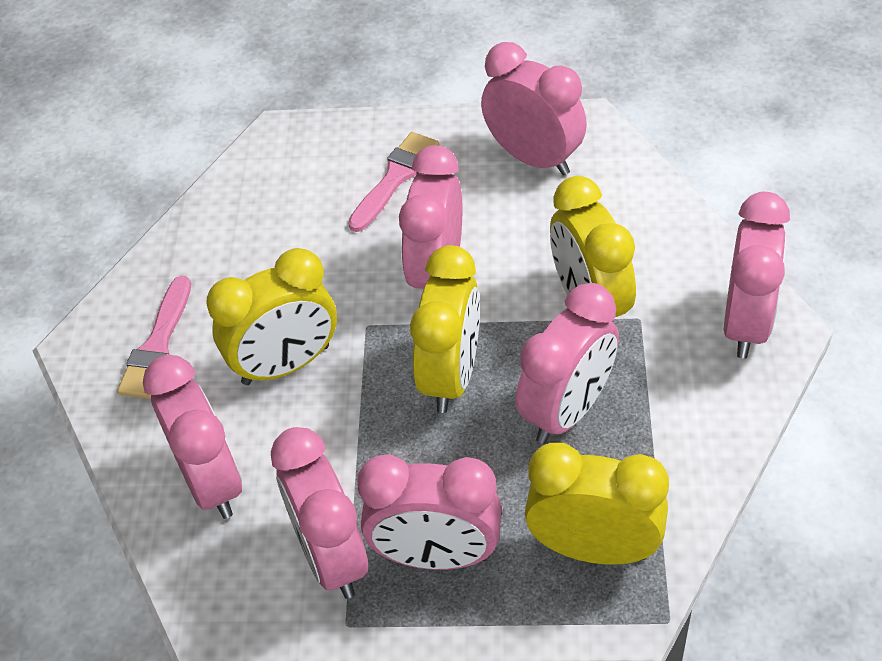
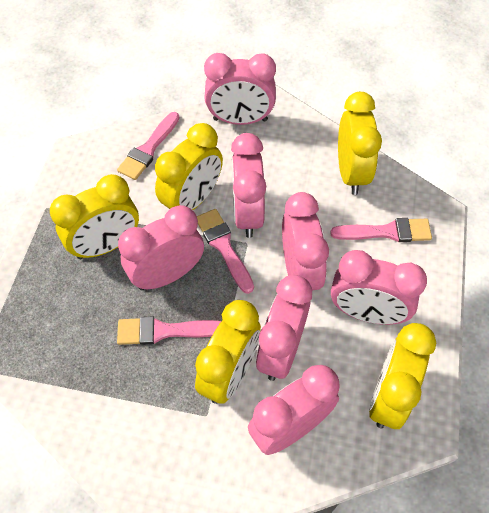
pink brush: 2 -> 4
yellow clock: 4 -> 5

